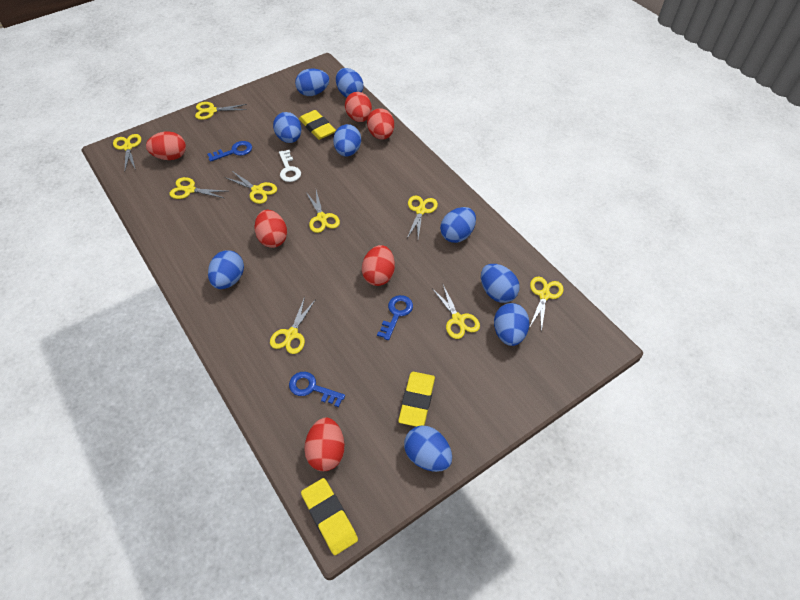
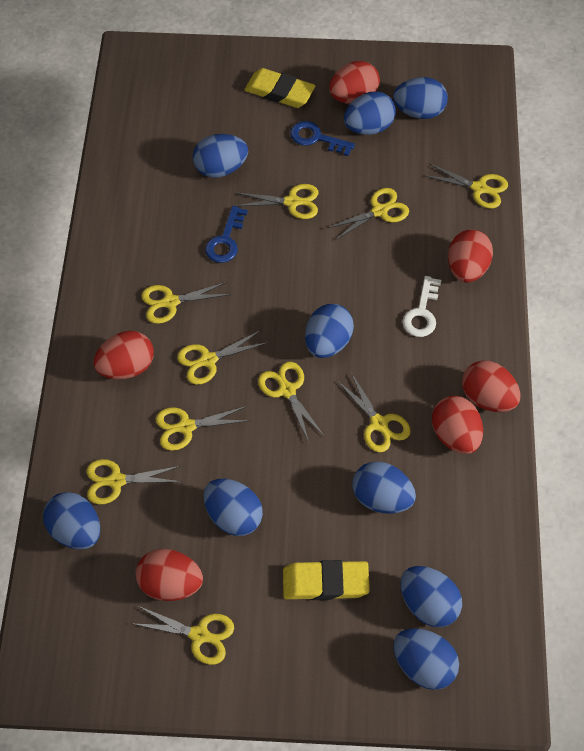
blue key: 3 -> 2
yellow eraser: 3 -> 2
yellow scissors: 9 -> 10

